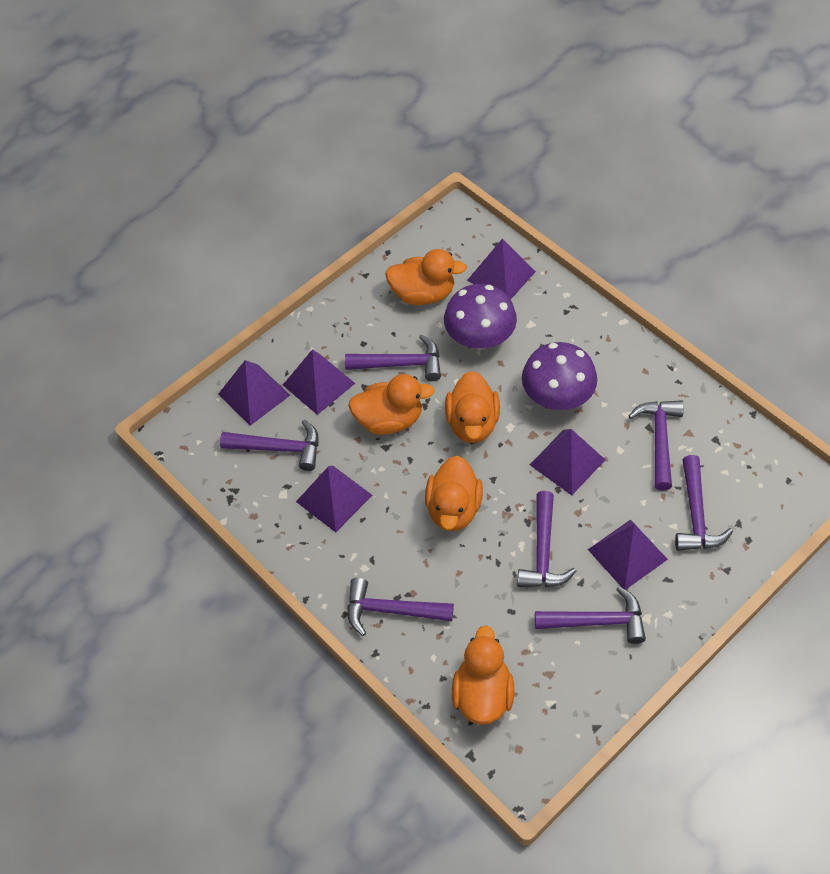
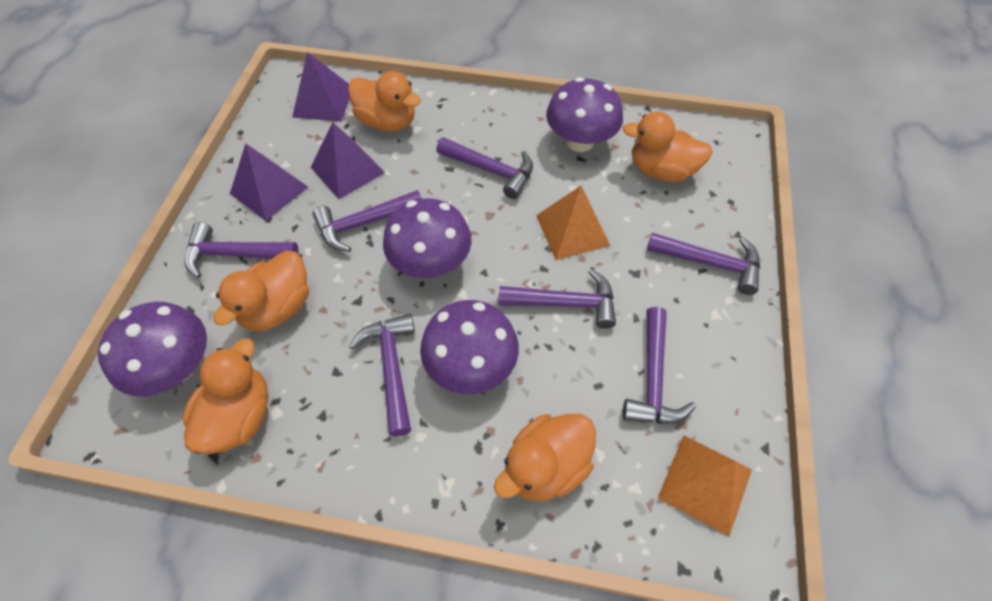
orange pyramid: 0 -> 2
purple mushroom: 2 -> 4
purple pyramid: 6 -> 3

